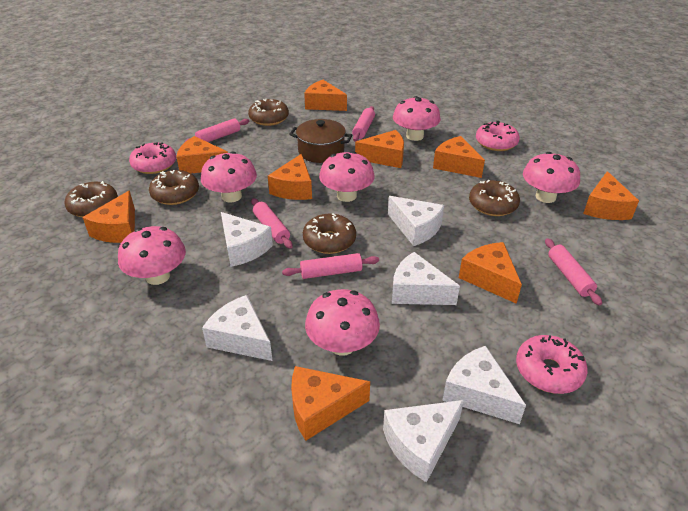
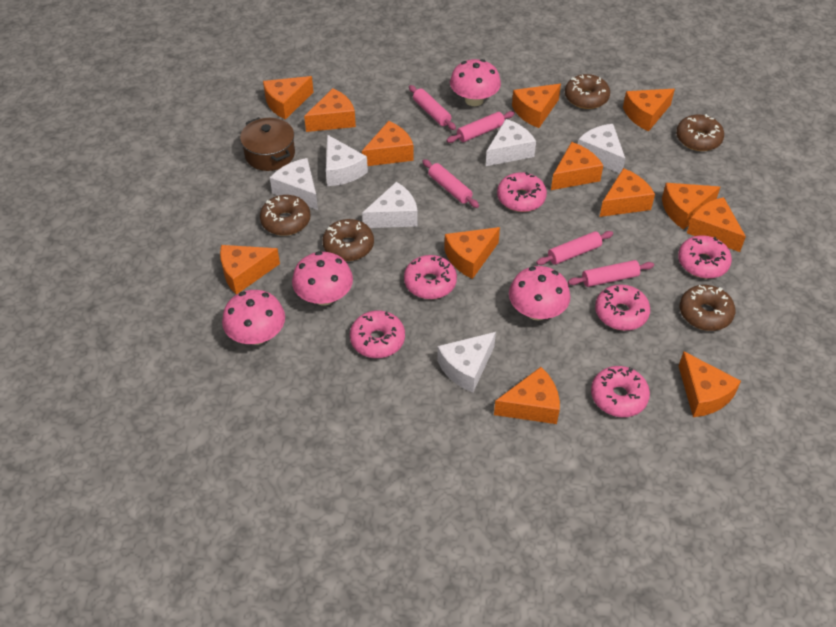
orange cheese: 9 -> 13
pink donut: 3 -> 6
pink mushroom: 6 -> 4

